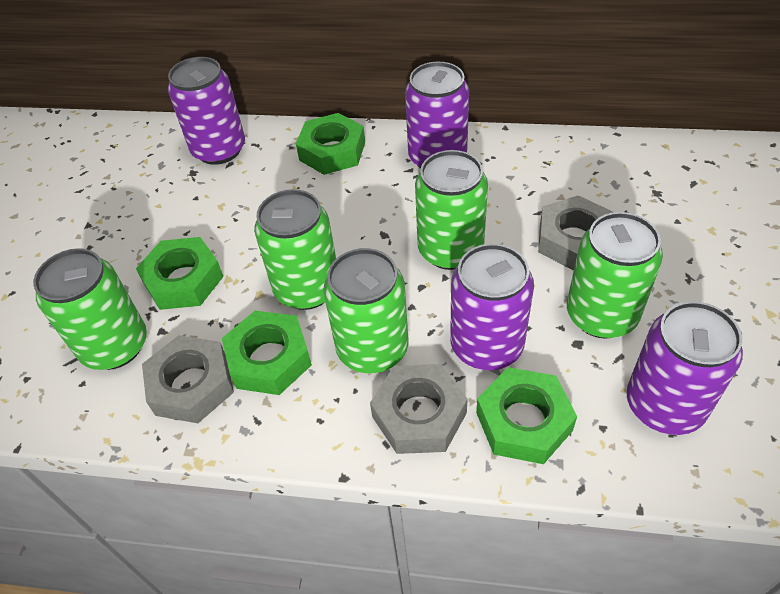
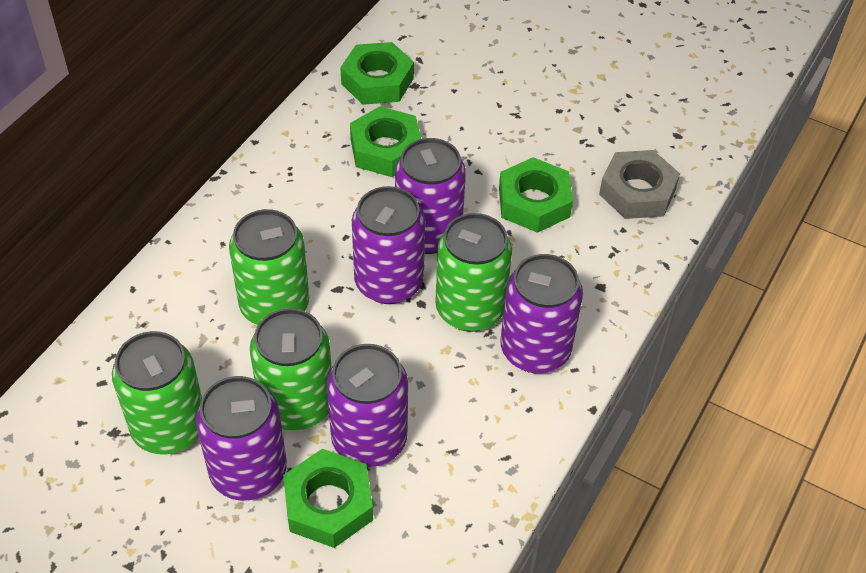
green can: 5 -> 4
grey nut: 3 -> 1
purple can: 4 -> 5

